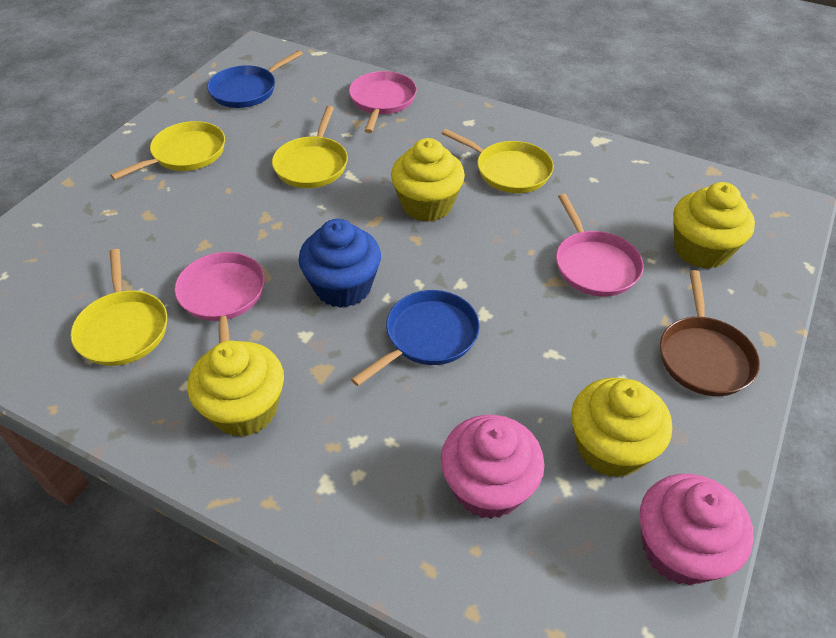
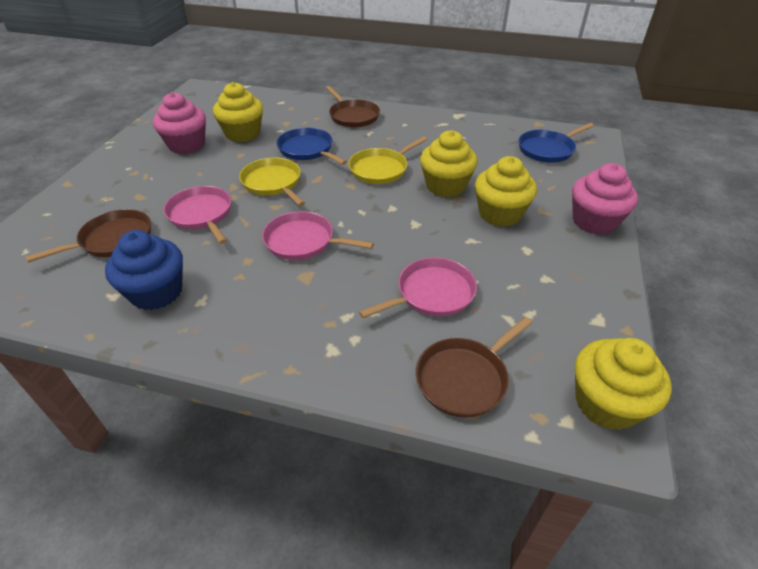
brown pan: 1 -> 3
yellow pan: 4 -> 2

